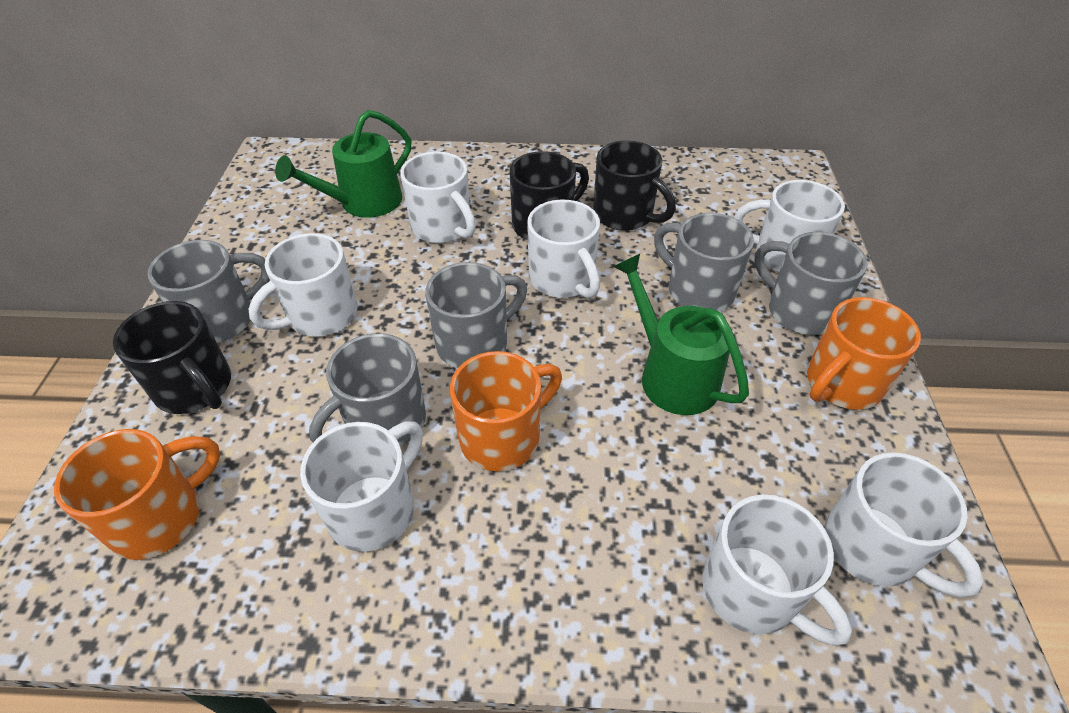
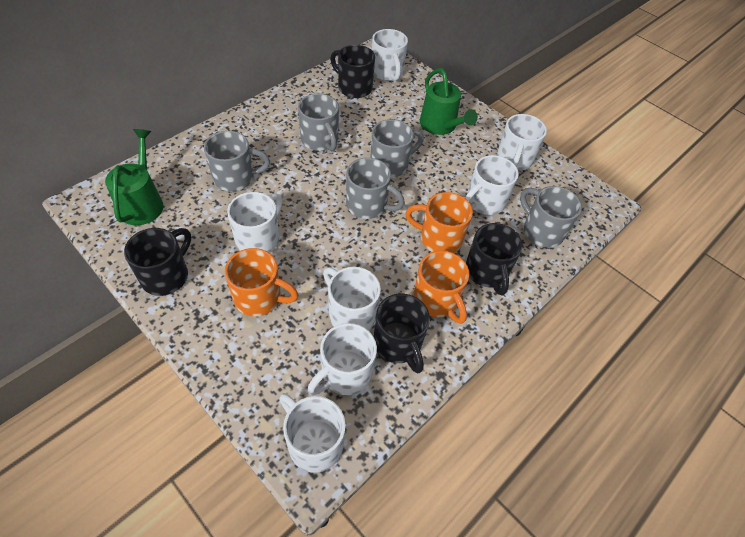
black mug: 3 -> 4

